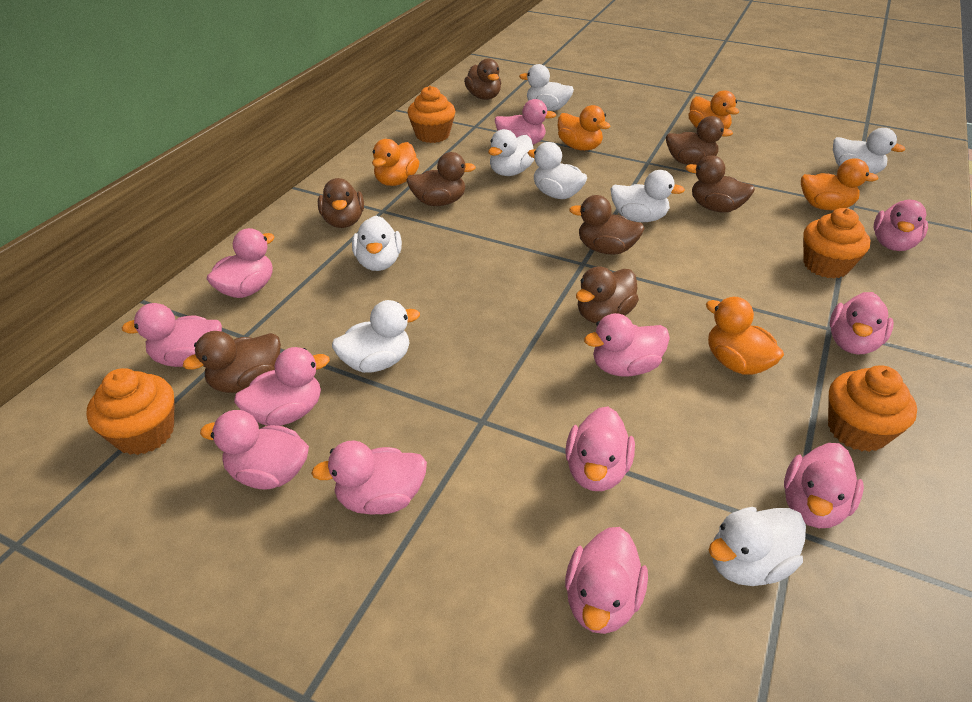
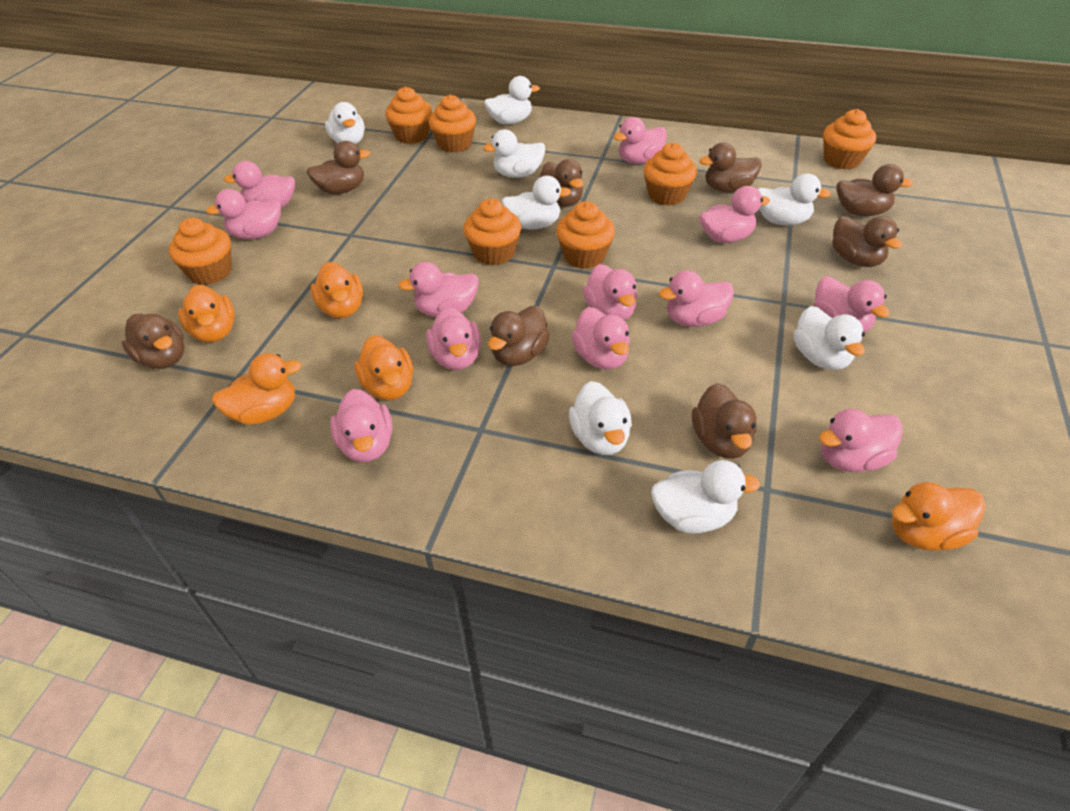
orange cupcake: 4 -> 7

